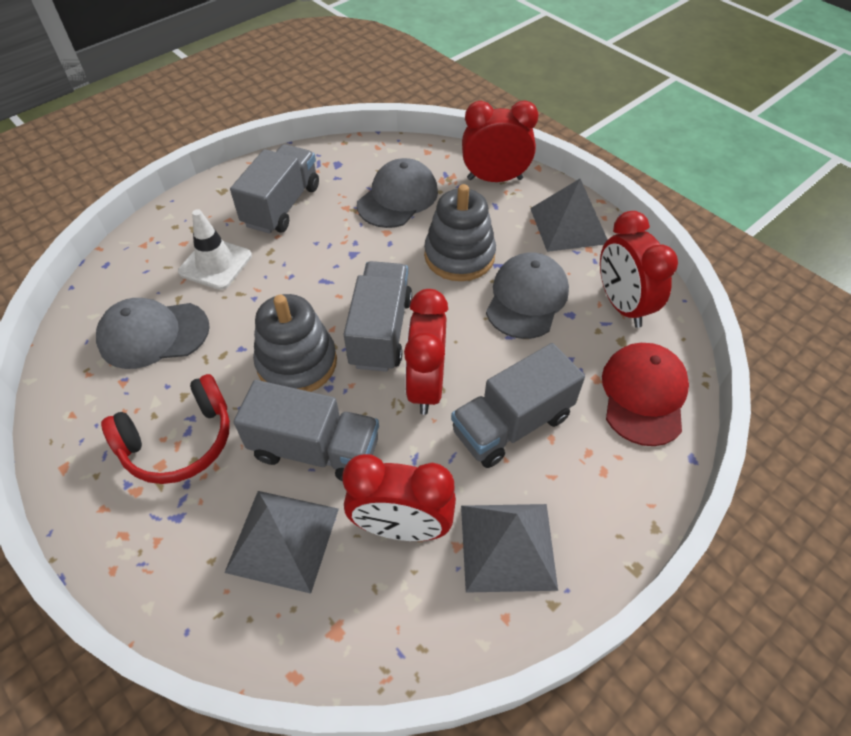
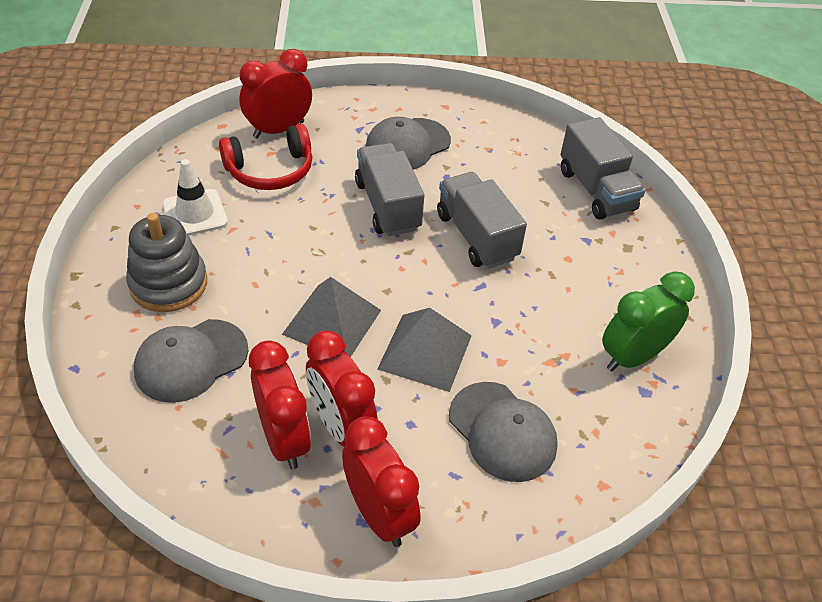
green clock: 0 -> 1
grey pyramid: 3 -> 2
grey stacking toy: 2 -> 1
grey truck: 4 -> 3
red cap: 1 -> 0

